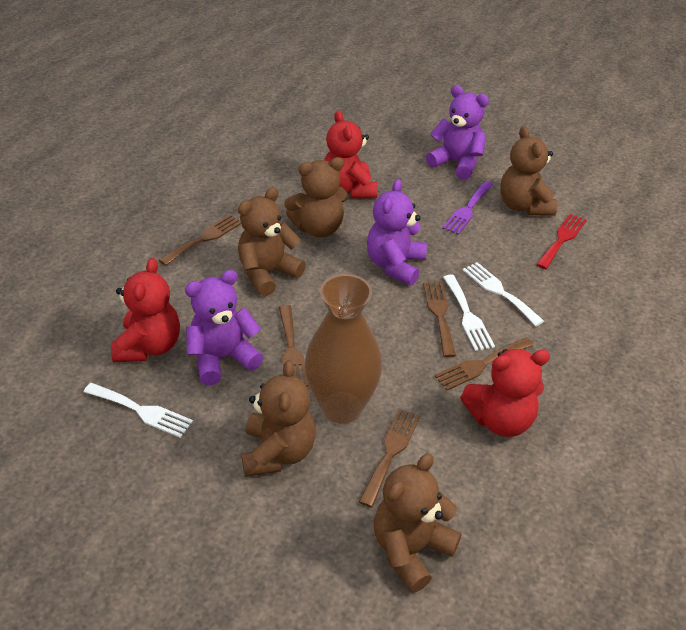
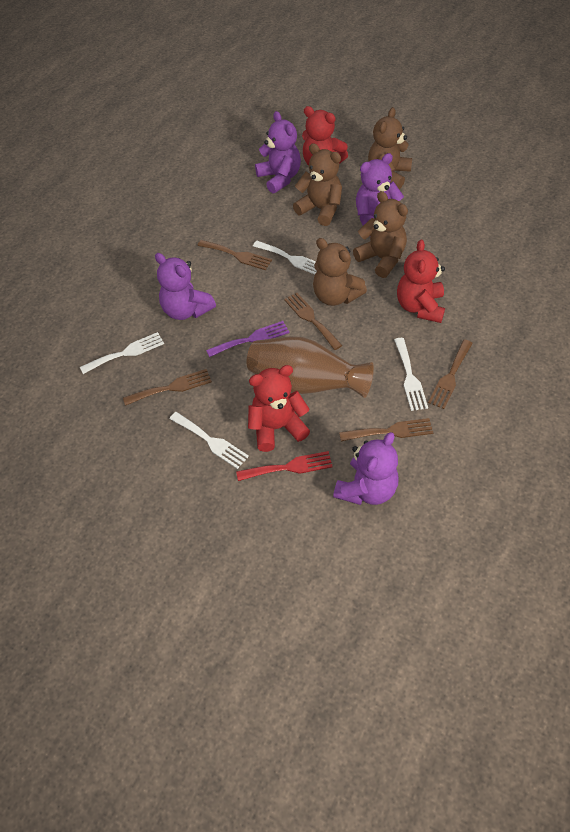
brown teddy bear: 5 -> 4
purple teddy bear: 3 -> 4
white fork: 3 -> 4

